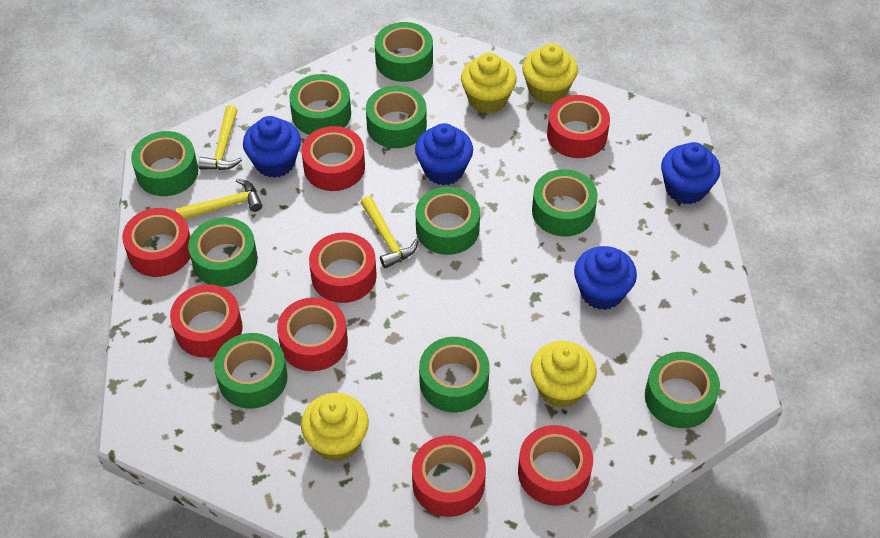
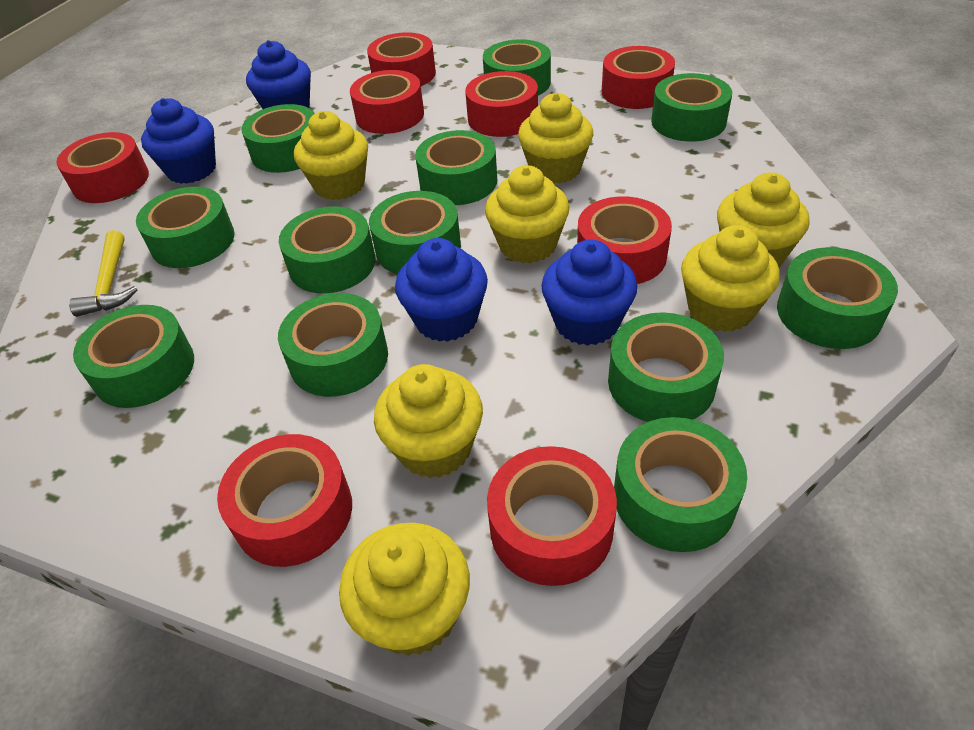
green tape: 10 -> 12
yellow cupcake: 4 -> 7
yellow hammer: 3 -> 1

